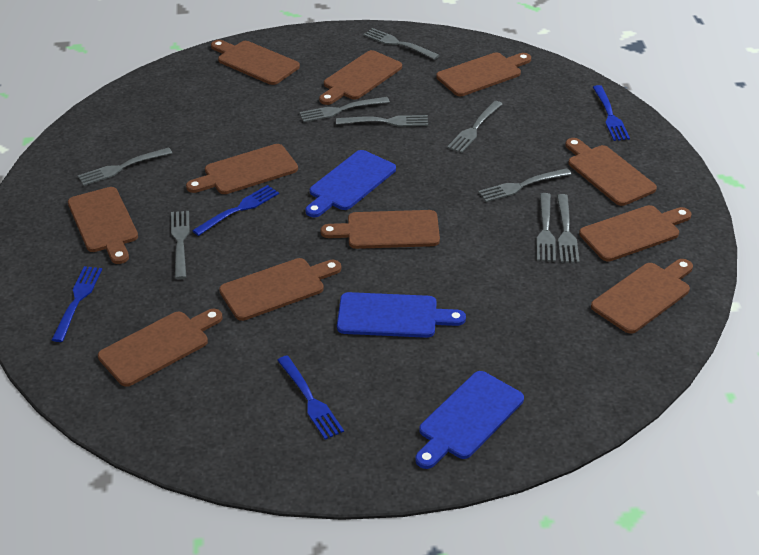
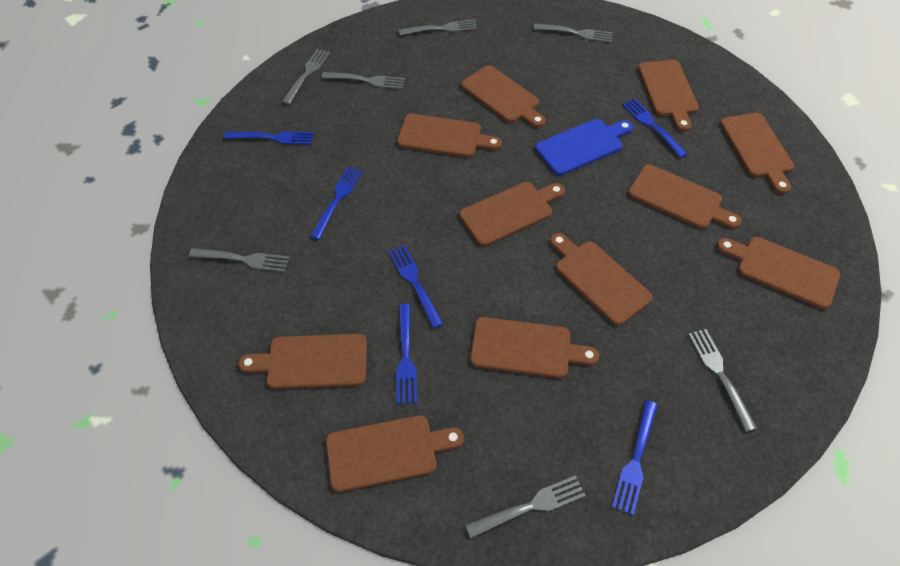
blue cutting board: 3 -> 1
blue fork: 4 -> 6
grey fork: 9 -> 7

